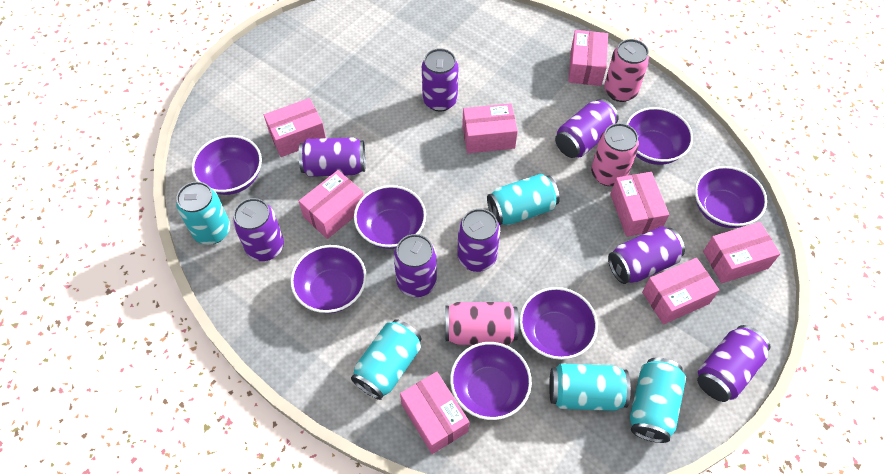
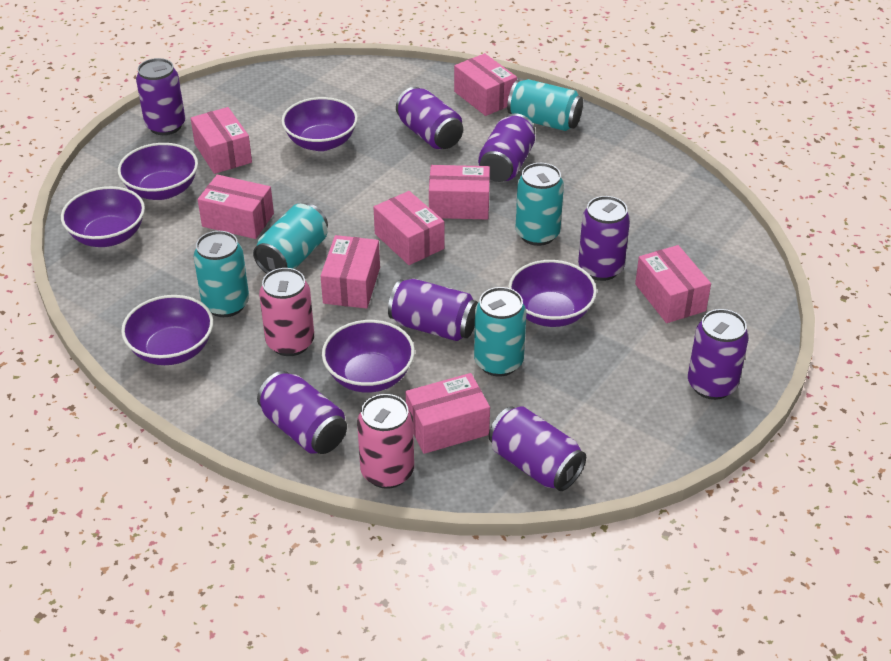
pink can: 3 -> 2
purple bowl: 7 -> 6

